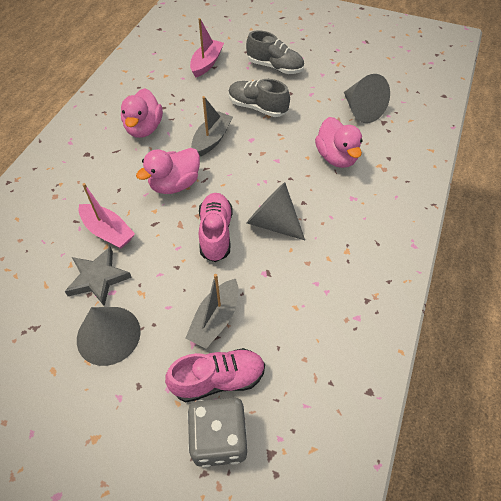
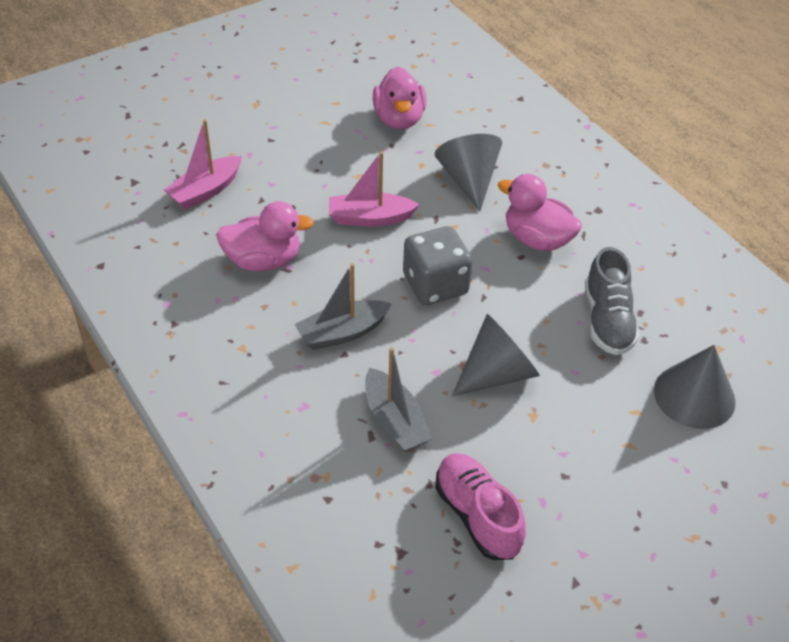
grey shoe: 2 -> 1
grey star: 1 -> 0
pink shoe: 2 -> 1

